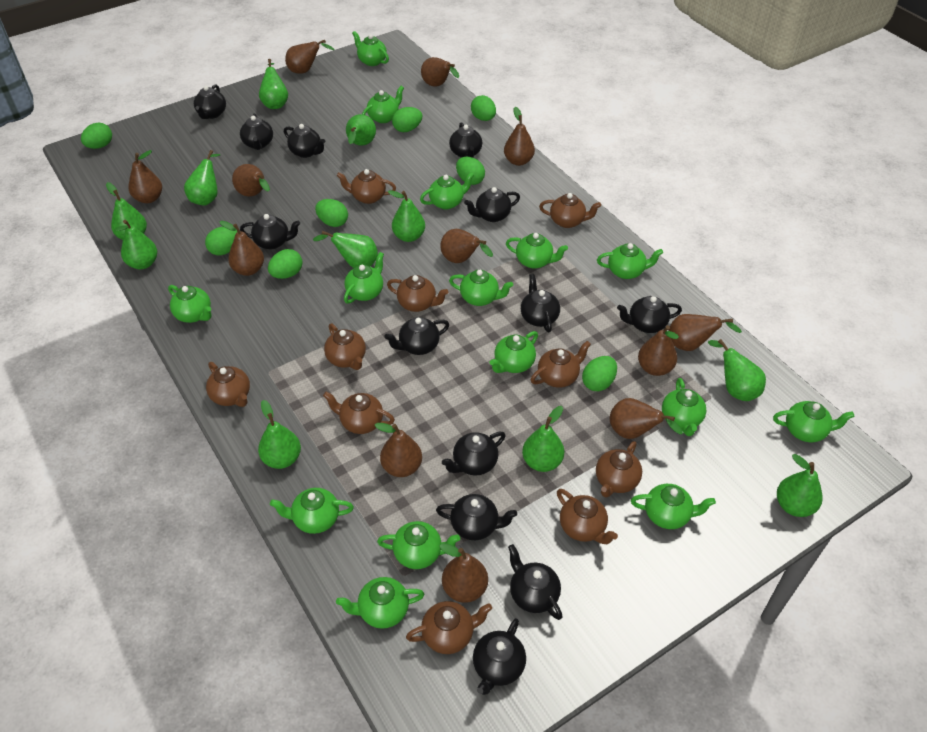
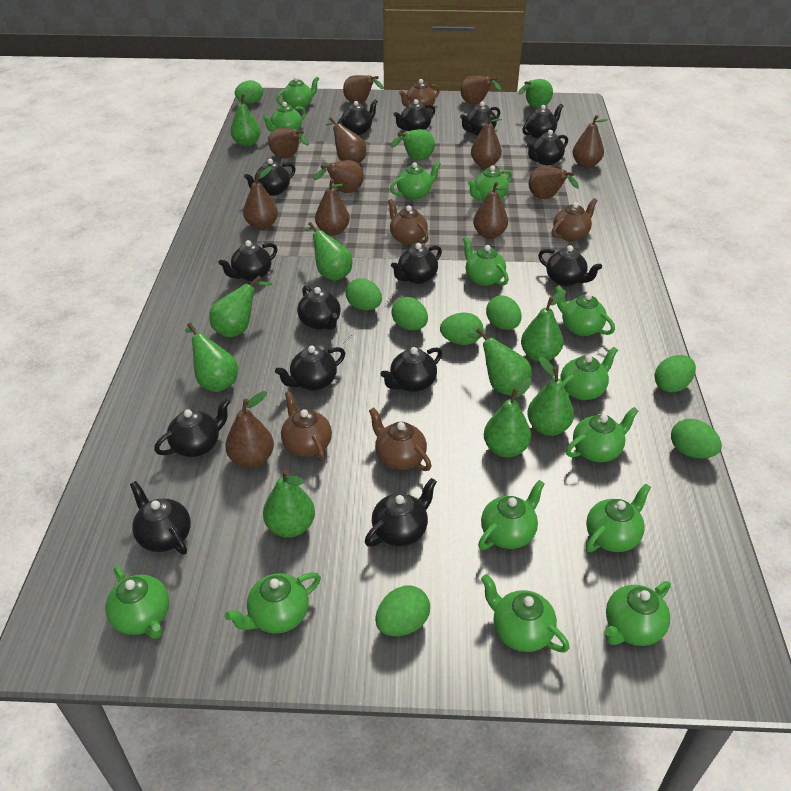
black teapot: 13 -> 15
brown teapot: 10 -> 5
green teapot: 15 -> 14

